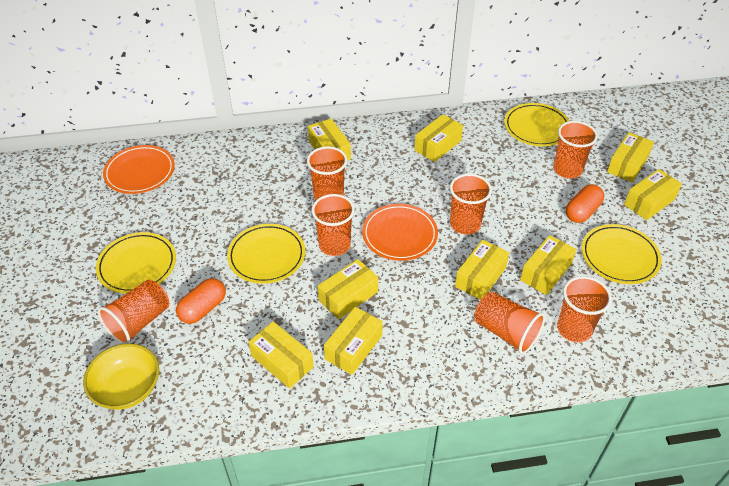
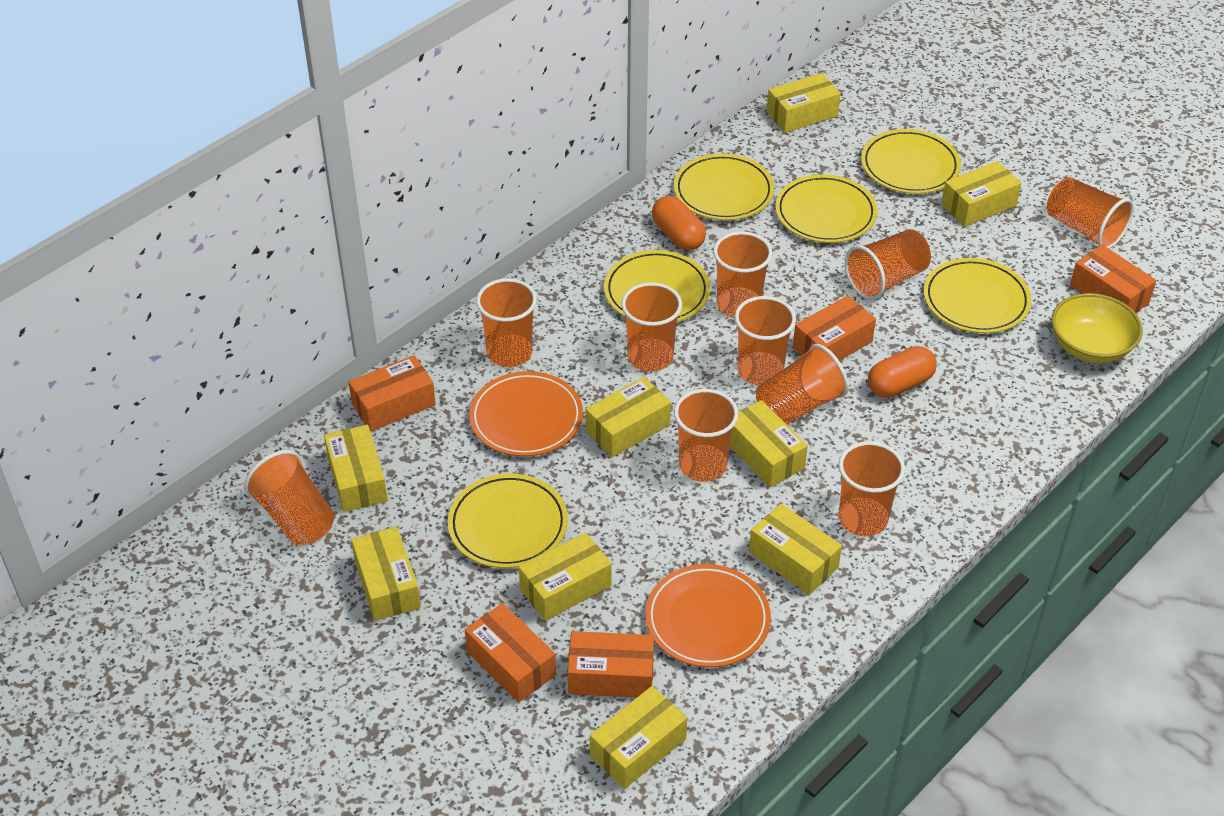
orange box: 0 -> 5
orange cup: 7 -> 10
yellow plate: 4 -> 6

